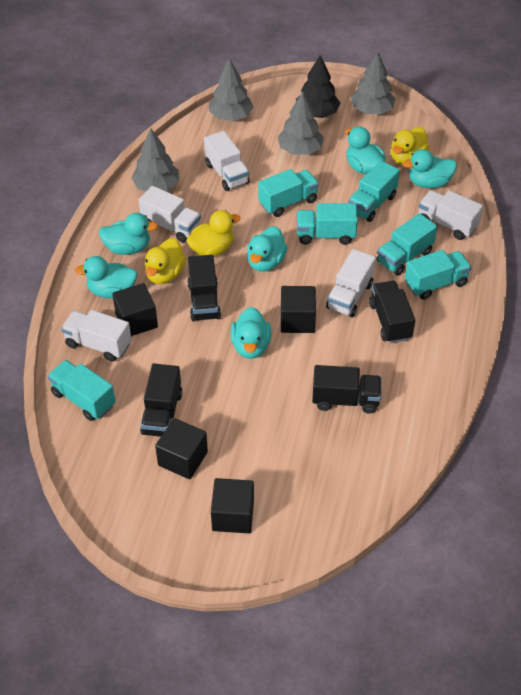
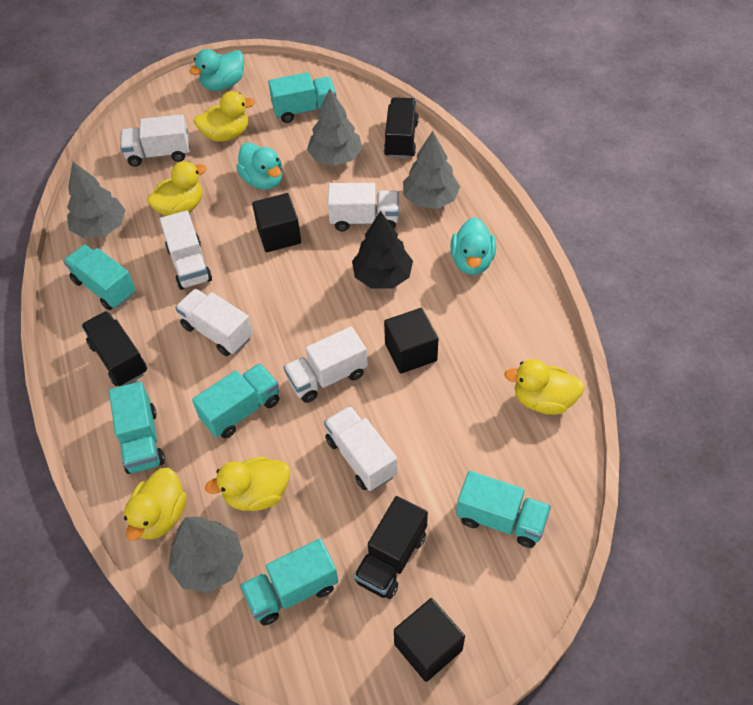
black cube: 4 -> 3
black truck: 4 -> 3
turquoise duck: 6 -> 3
white truck: 5 -> 6
yellow duck: 3 -> 5

